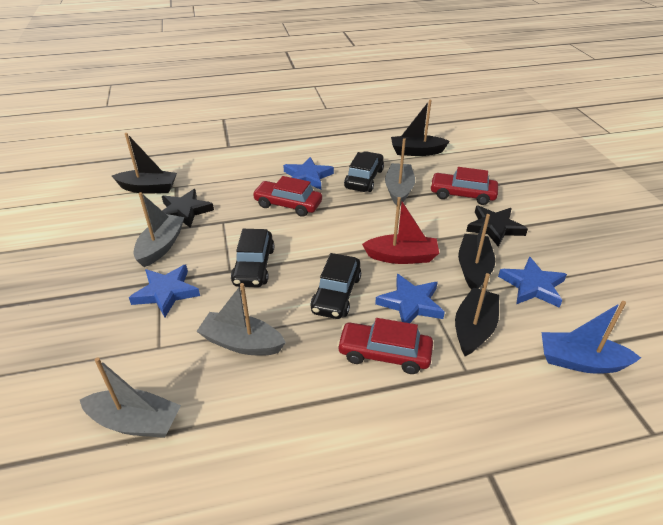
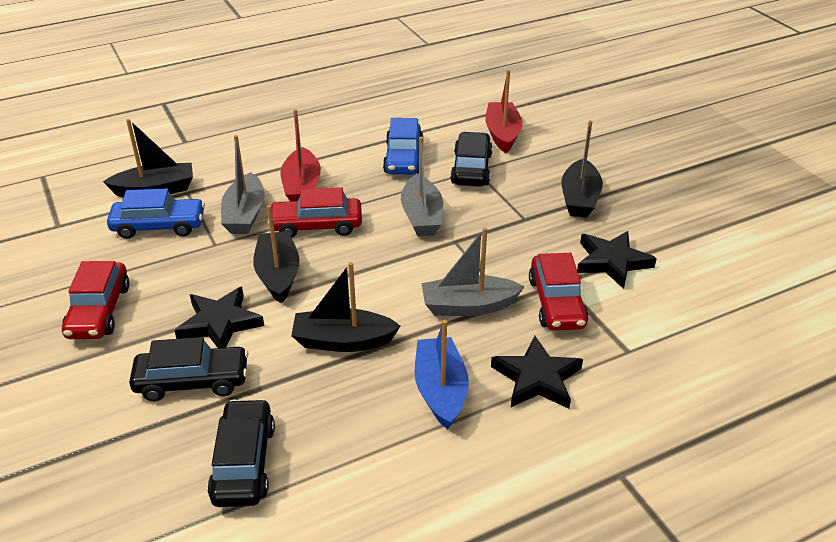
black star: 2 -> 3
blue car: 0 -> 2
blue star: 4 -> 0
grey boat: 4 -> 3
red boat: 1 -> 2

